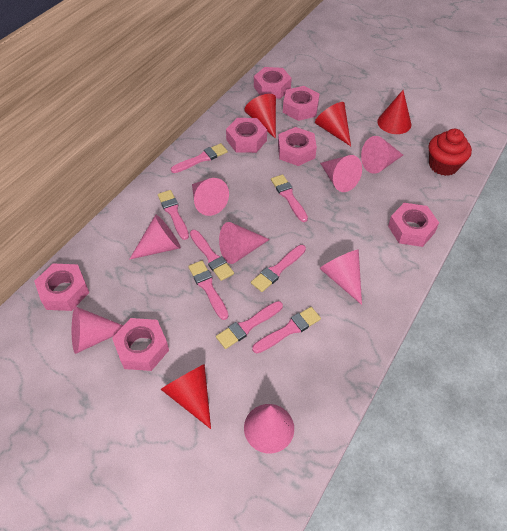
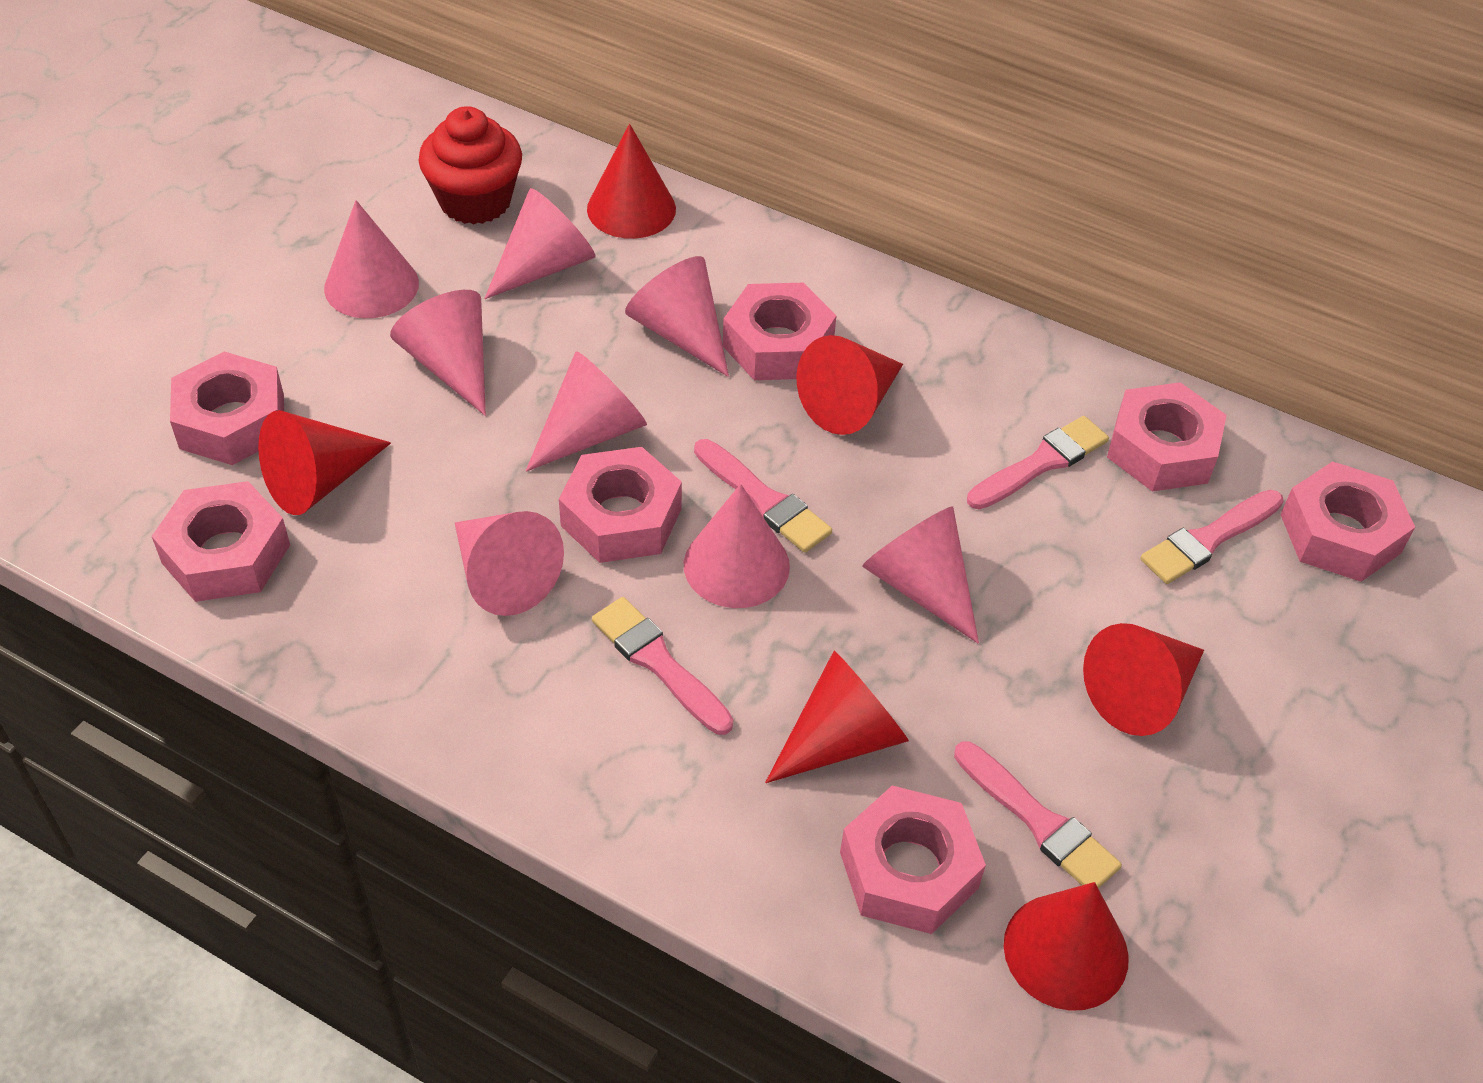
pink brush: 8 -> 5
red cone: 4 -> 6

